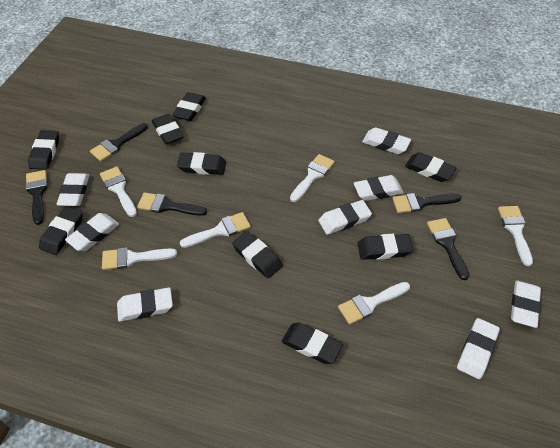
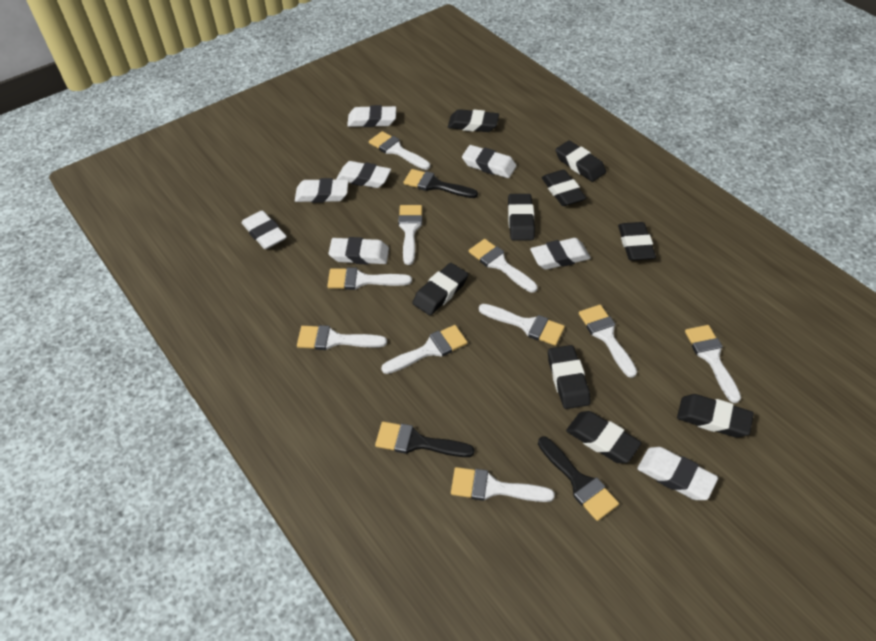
black brush: 5 -> 3
white brush: 6 -> 10

